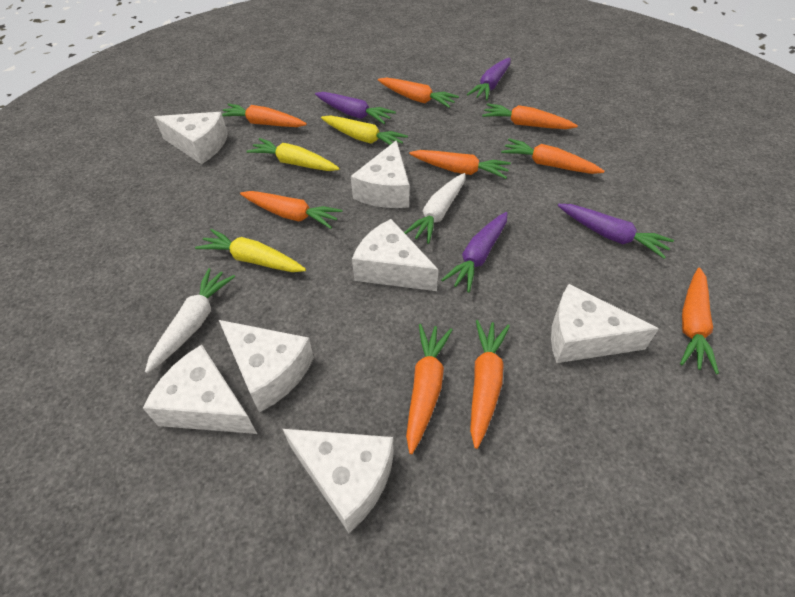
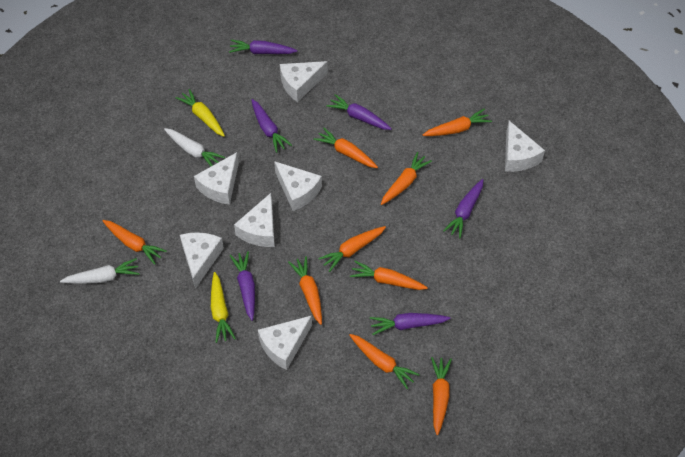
purple carrot: 4 -> 6
yellow carrot: 3 -> 2

